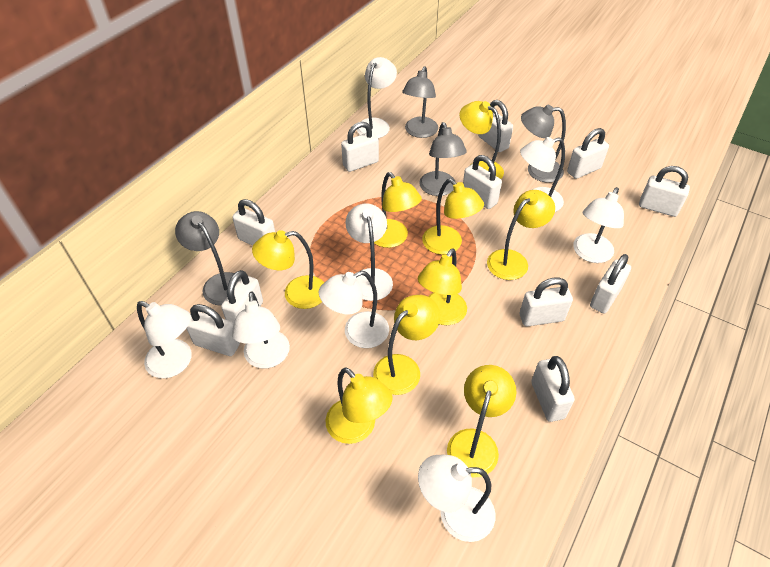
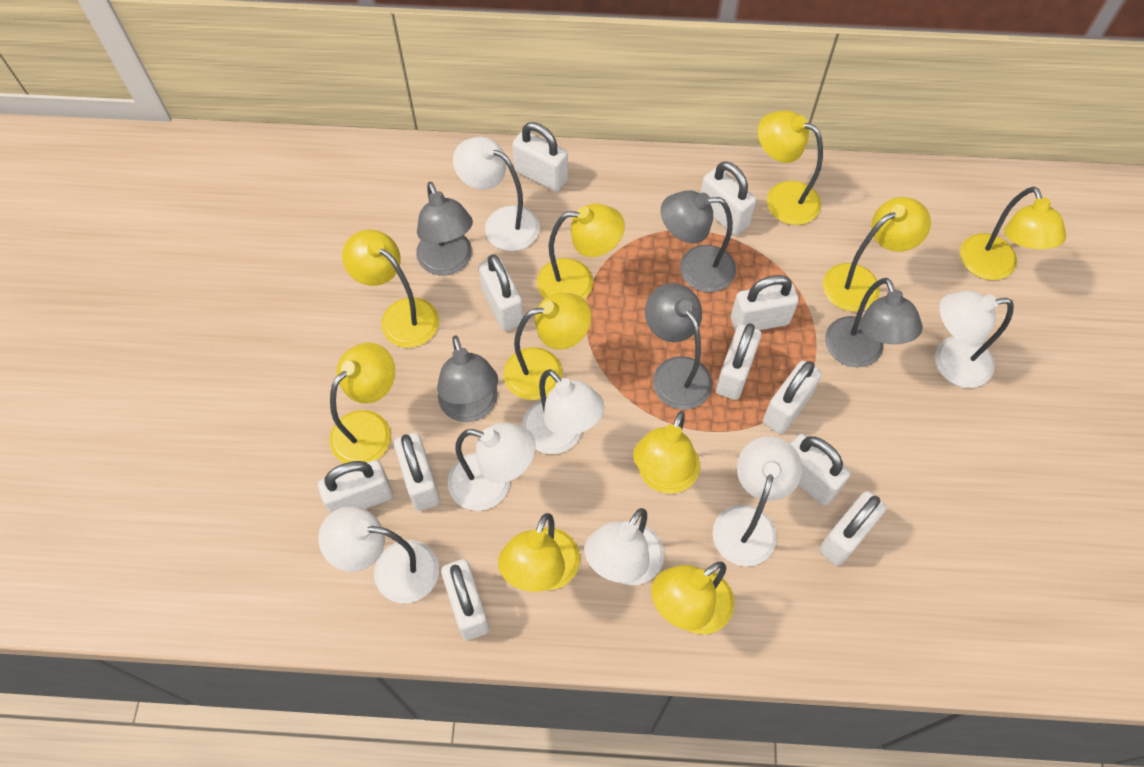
grey lamp: 4 -> 5
white lamp: 8 -> 7
yellow lamp: 9 -> 10

